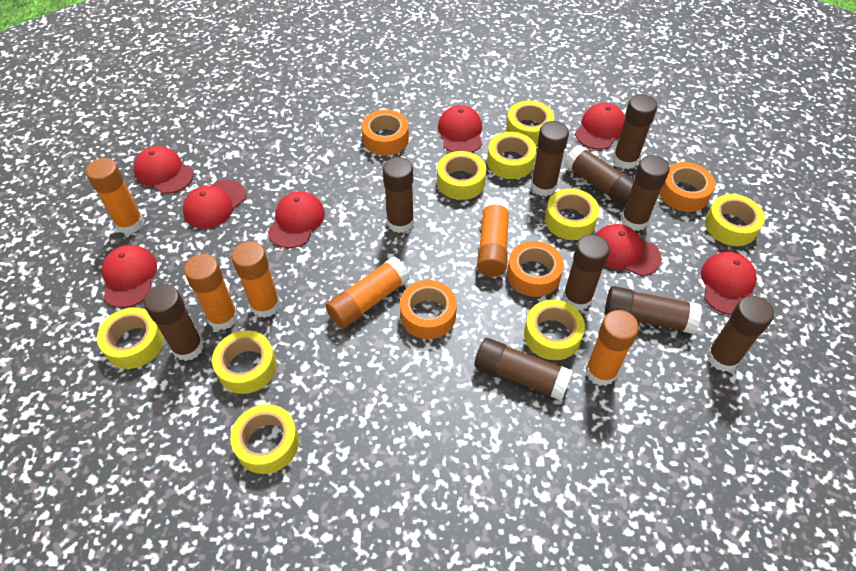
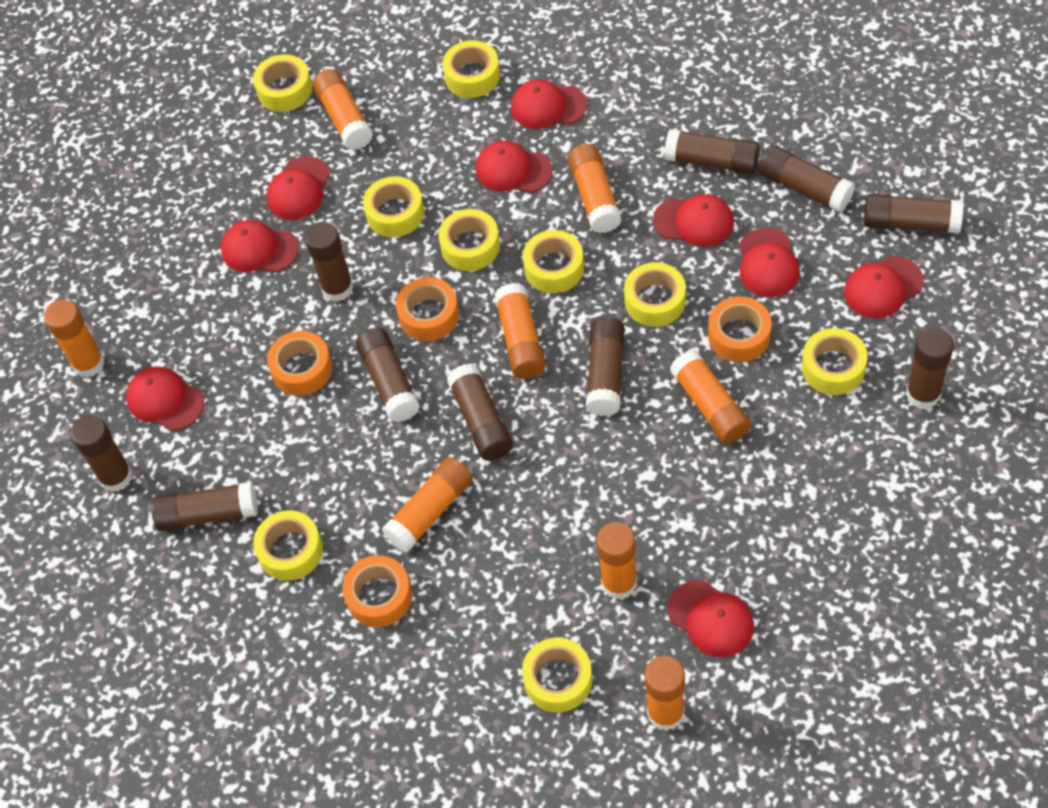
orange glue stick: 6 -> 8
red cap: 8 -> 9

